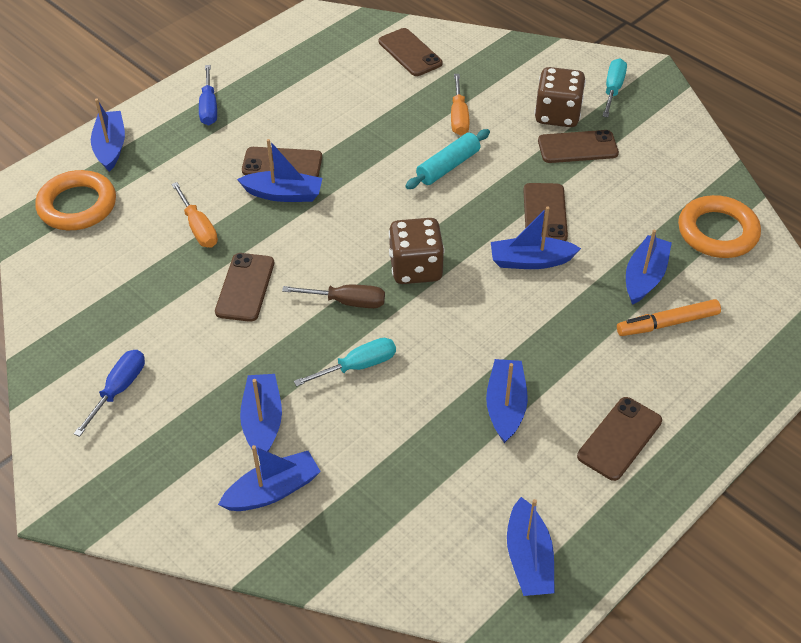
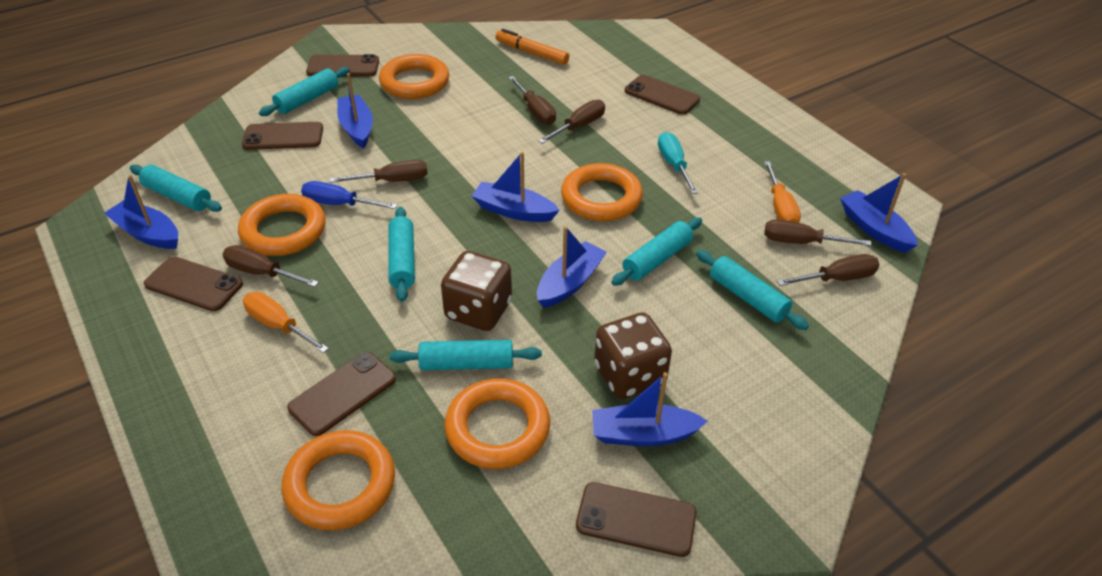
blue boat: 8 -> 6
blue screwdriver: 2 -> 1
brown screwdriver: 1 -> 6
orange ring: 2 -> 5
turquoise rolling pin: 1 -> 6
turquoise screwdriver: 2 -> 1

